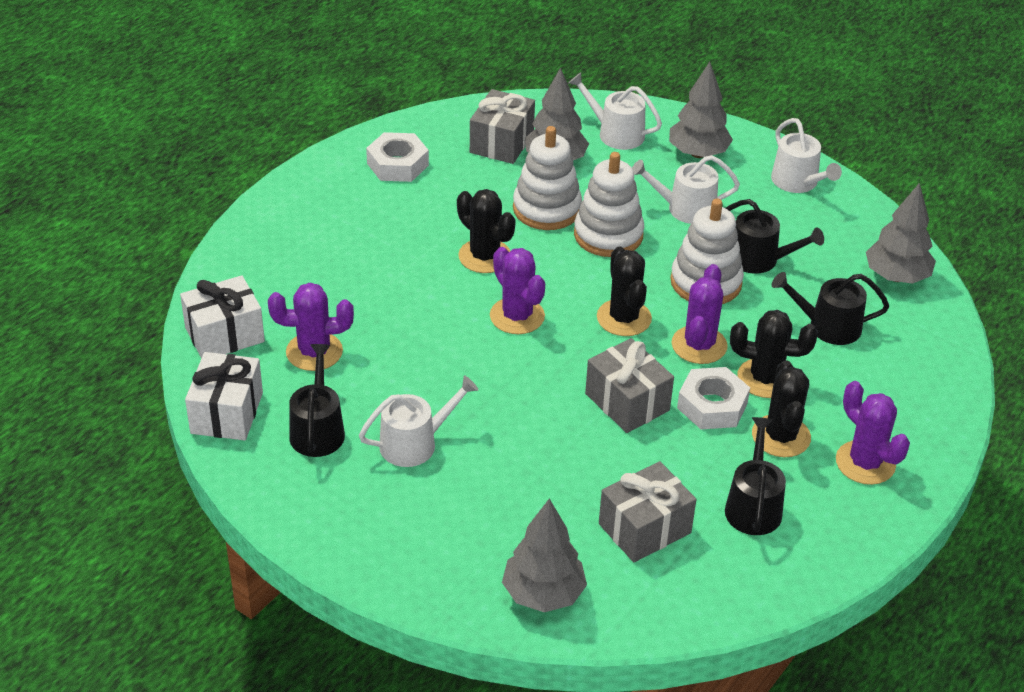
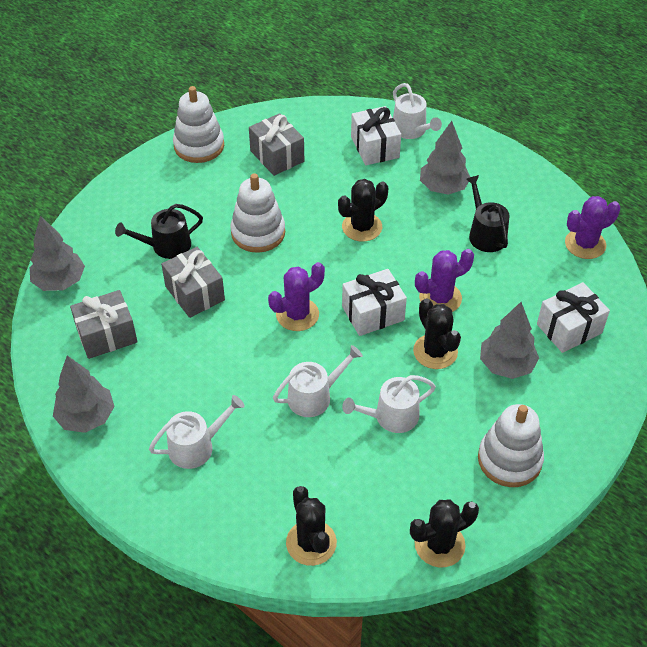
black watering can: 4 -> 2
purple cactus: 4 -> 3
white gift: 2 -> 3
white nut: 2 -> 0

